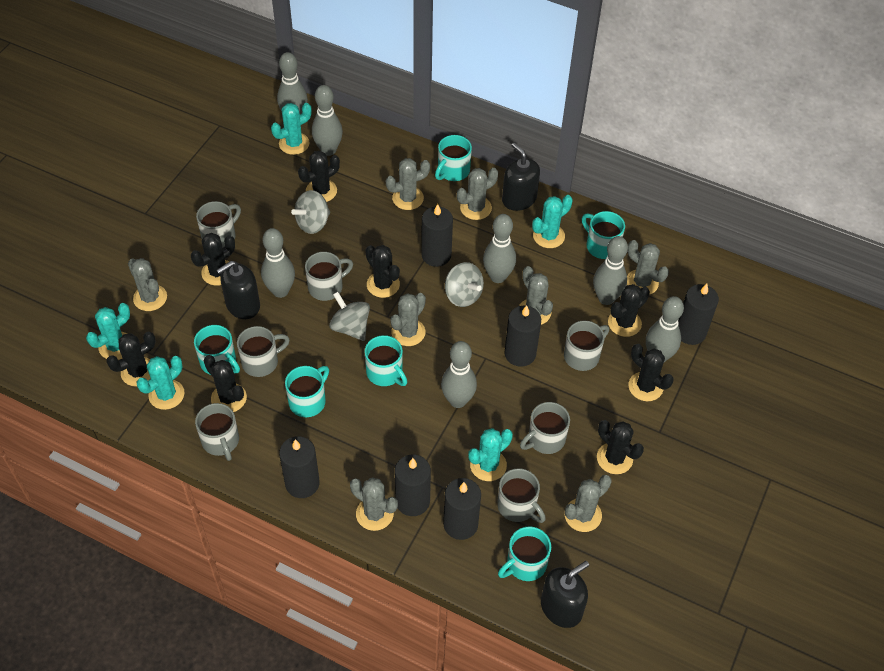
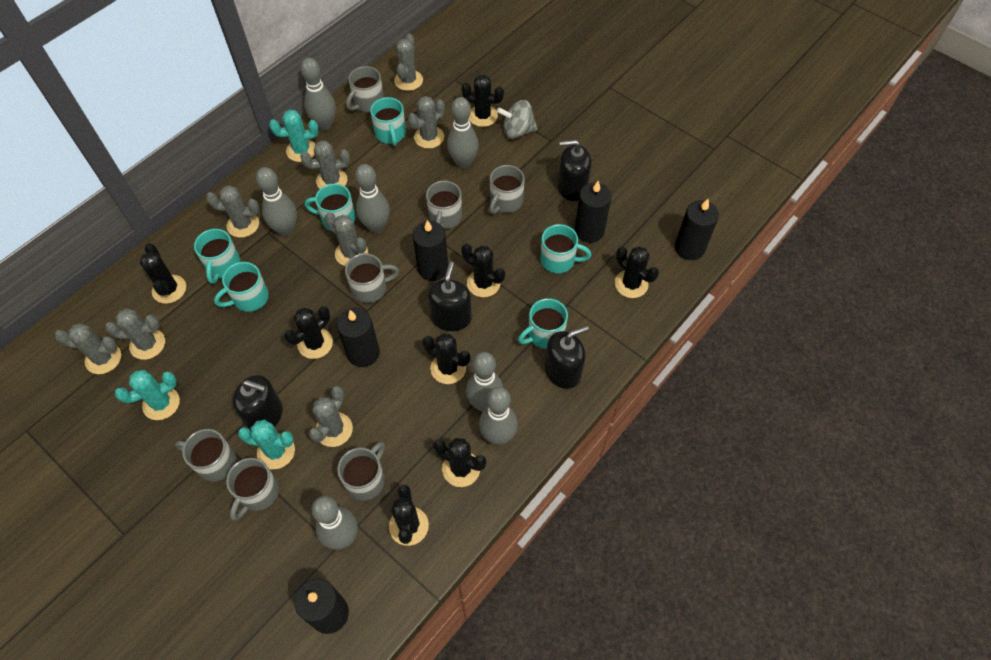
black candle: 6 -> 5
black soap dispenser: 3 -> 4
grey spinning top: 3 -> 1
turquoise cactus: 5 -> 3

